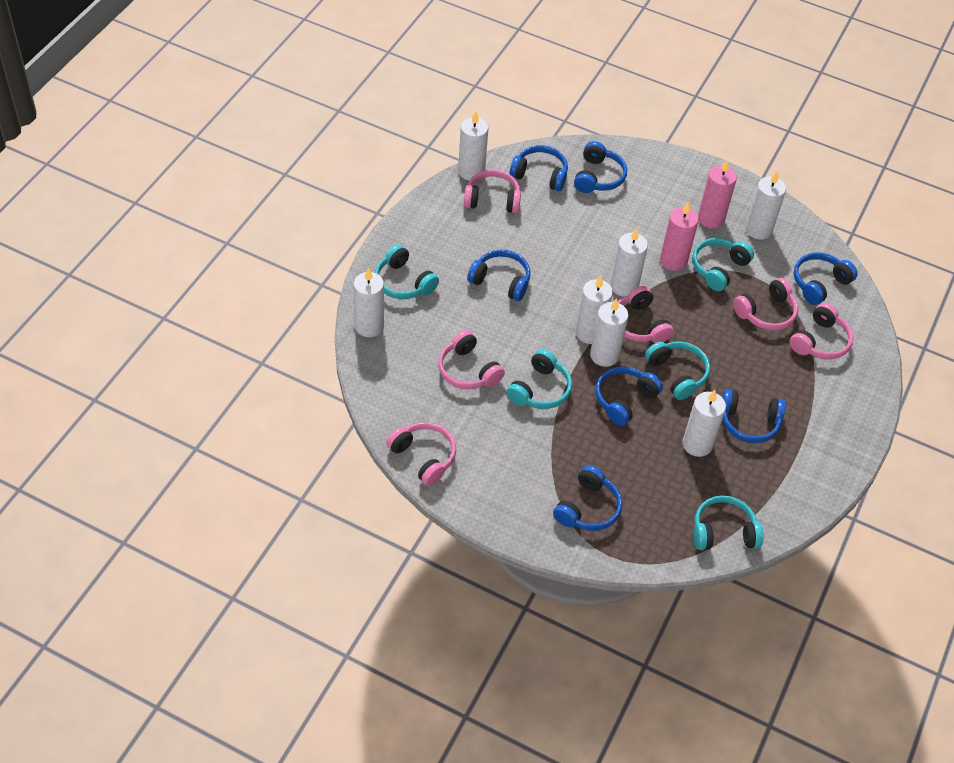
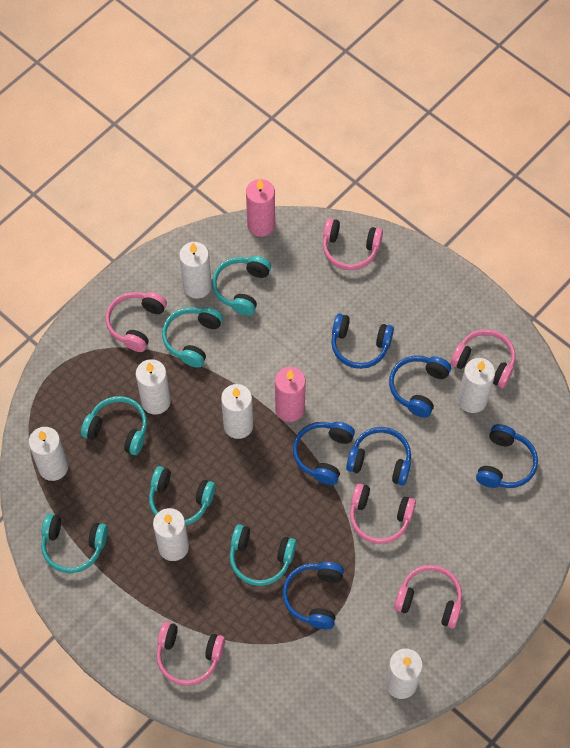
blue headphones: 7 -> 6
turquoise headphones: 5 -> 6

